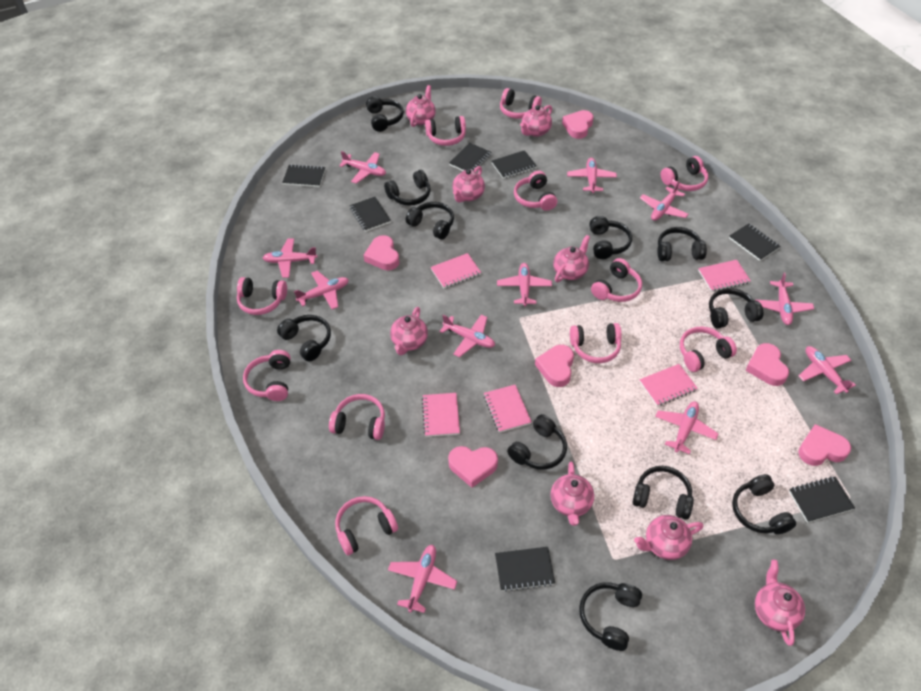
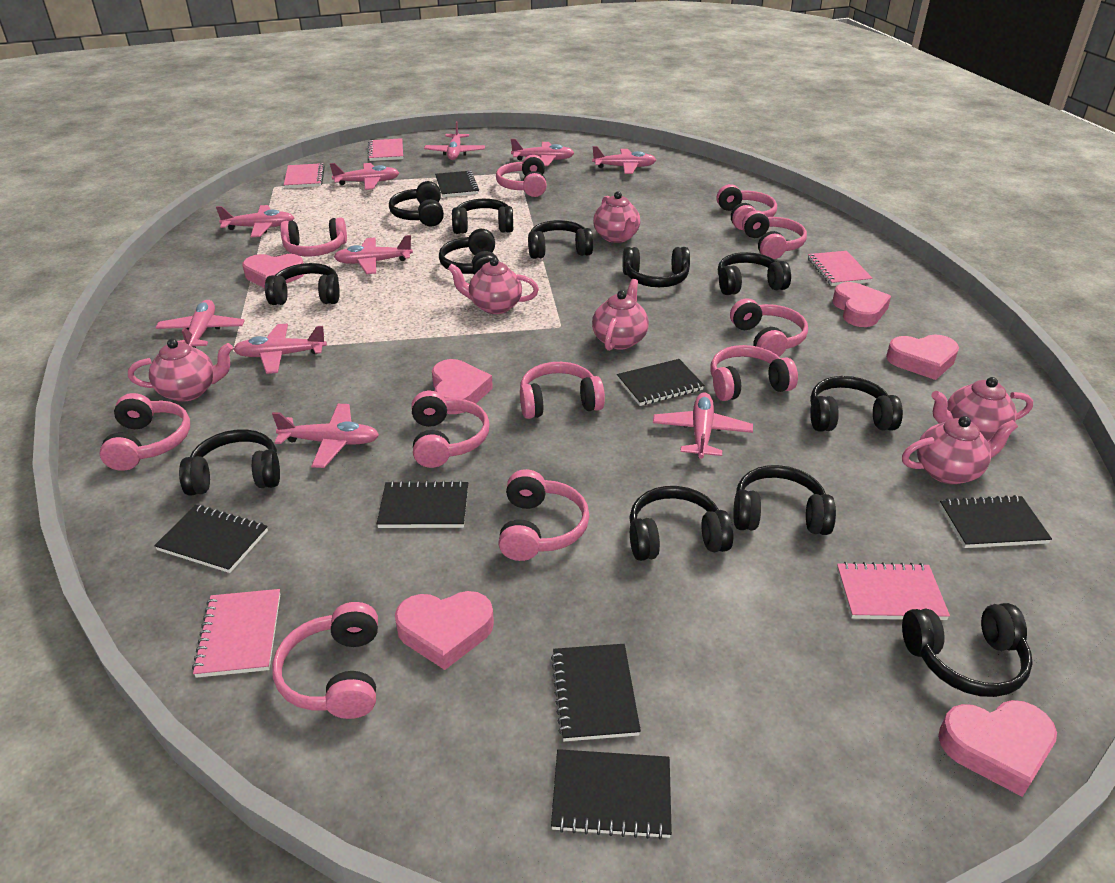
black headphones: 11 -> 12
pink plane: 11 -> 10
pink teapot: 8 -> 6

